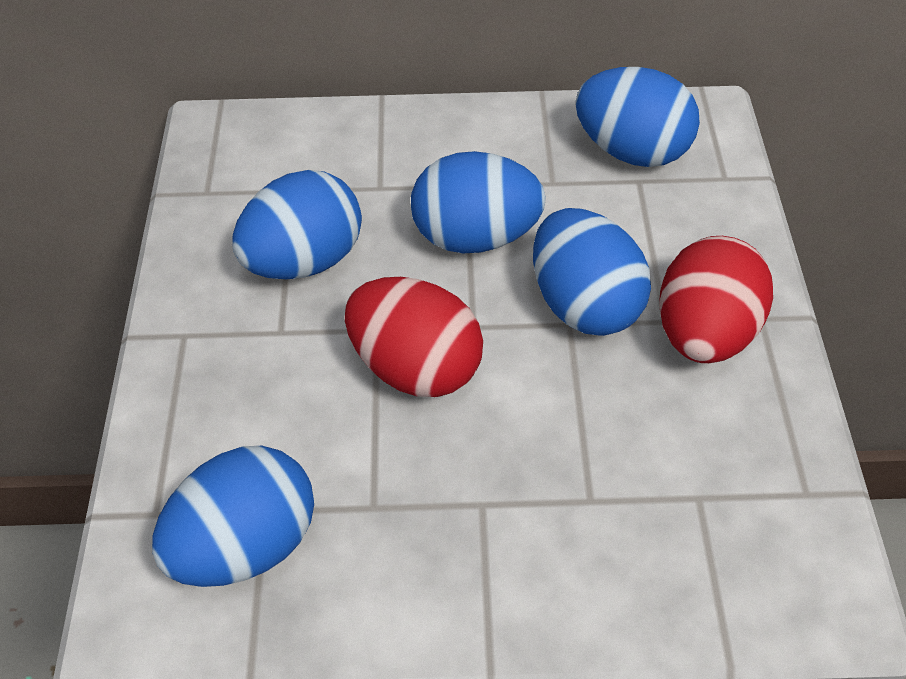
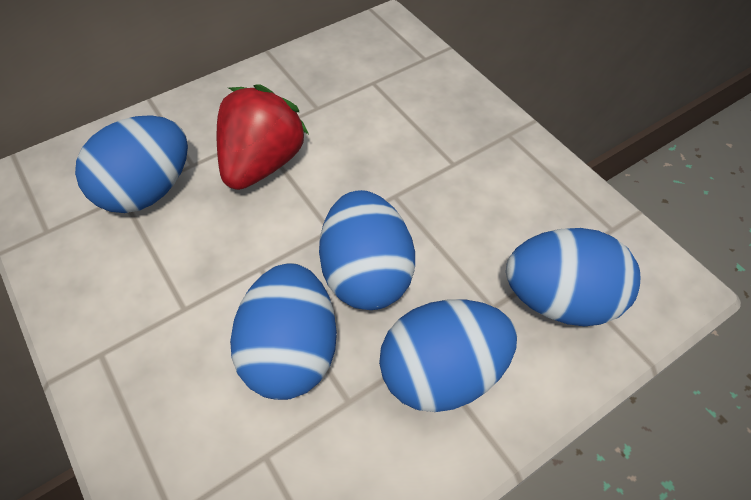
red egg: 2 -> 0
red strawberry: 0 -> 1

